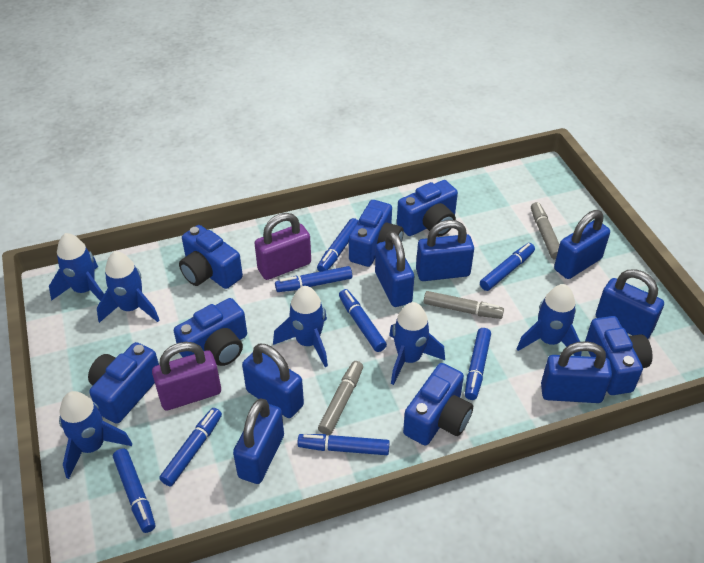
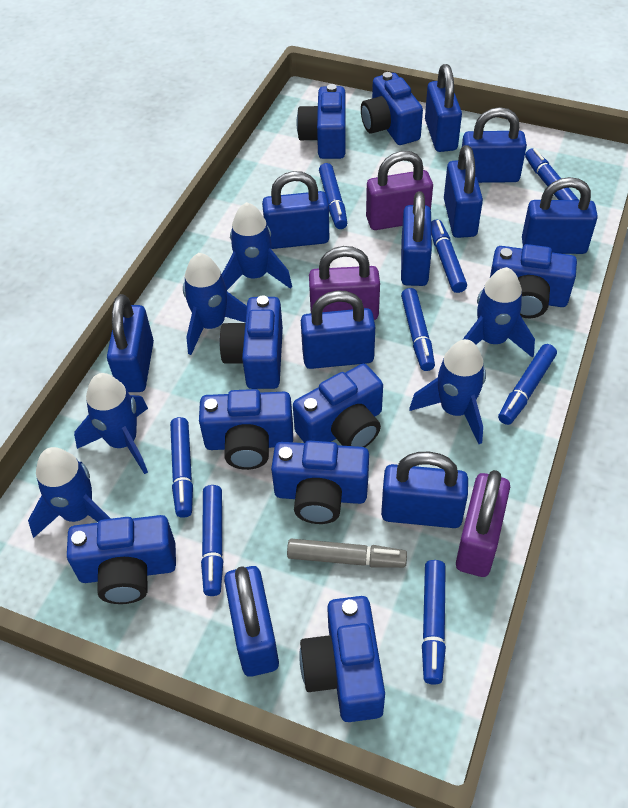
blue camera: 7 -> 9
blue padlock: 7 -> 10
grey marker: 3 -> 1
purple padlock: 2 -> 3

